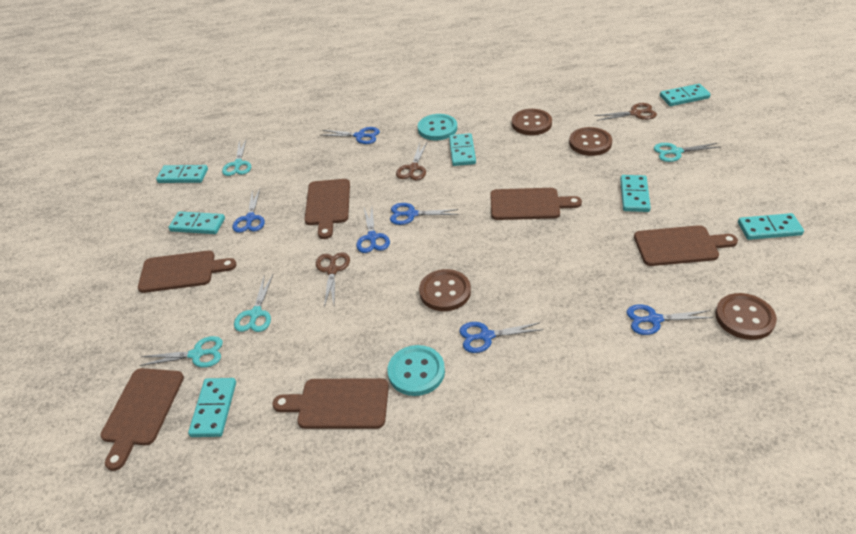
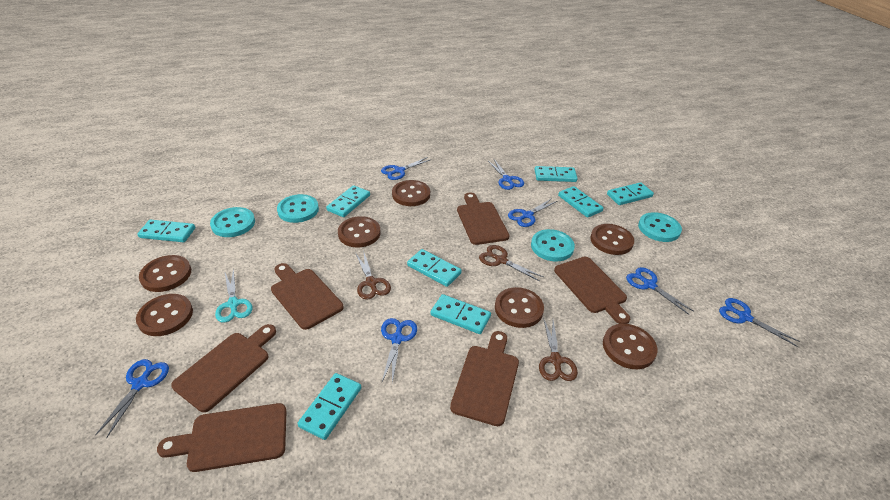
blue scissors: 6 -> 7
brown button: 4 -> 7
turquoise button: 2 -> 4
turquoise domino: 7 -> 8
turquoise scissors: 4 -> 1

